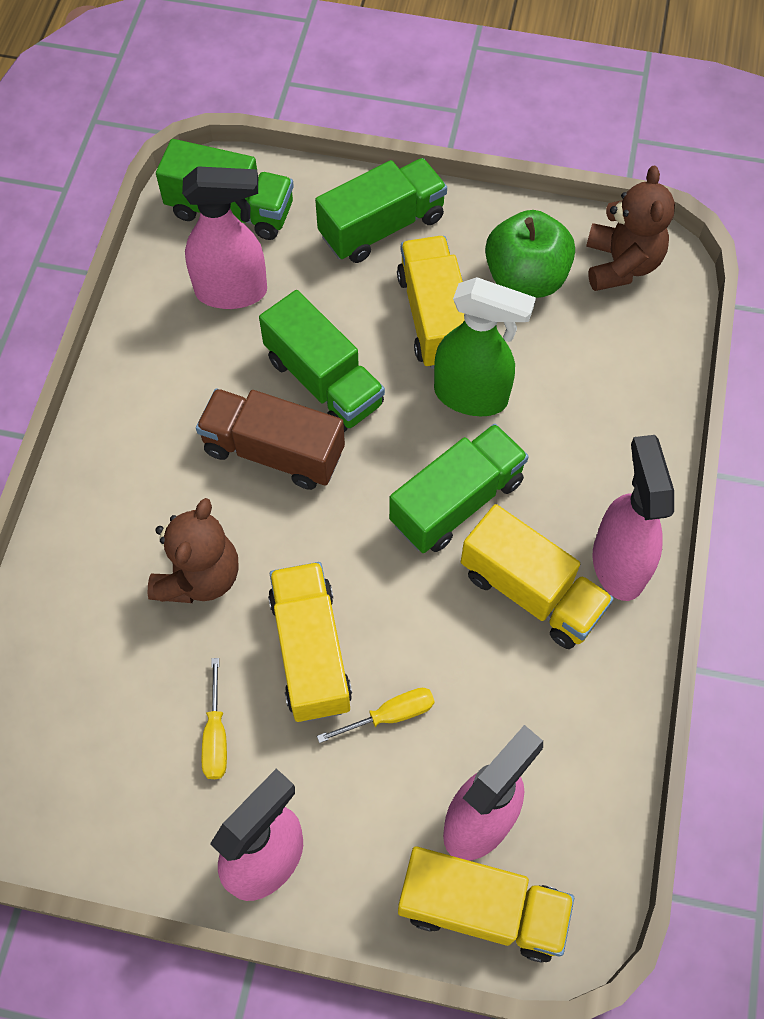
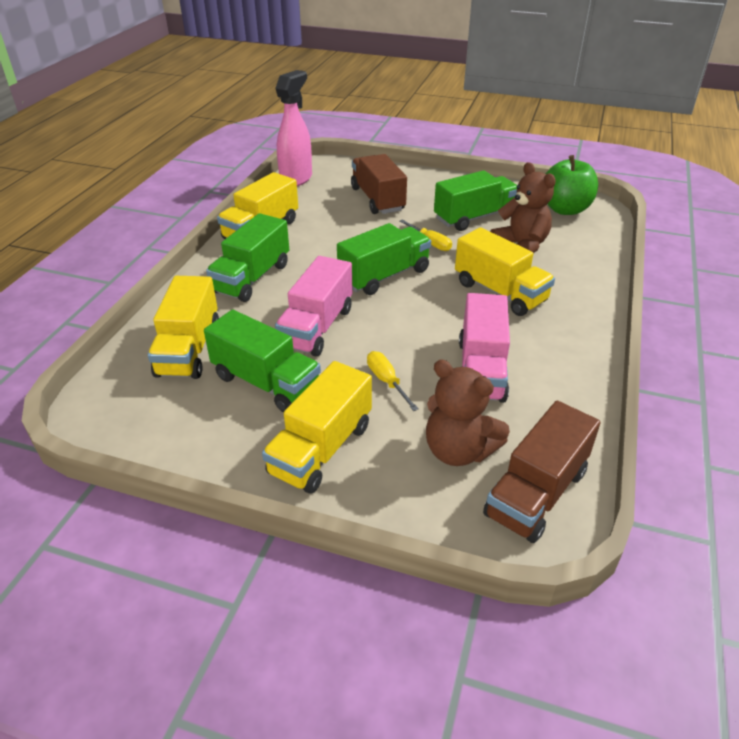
brown truck: 1 -> 2
green spray bottle: 1 -> 0
pink spray bottle: 4 -> 1
pink truck: 0 -> 2

